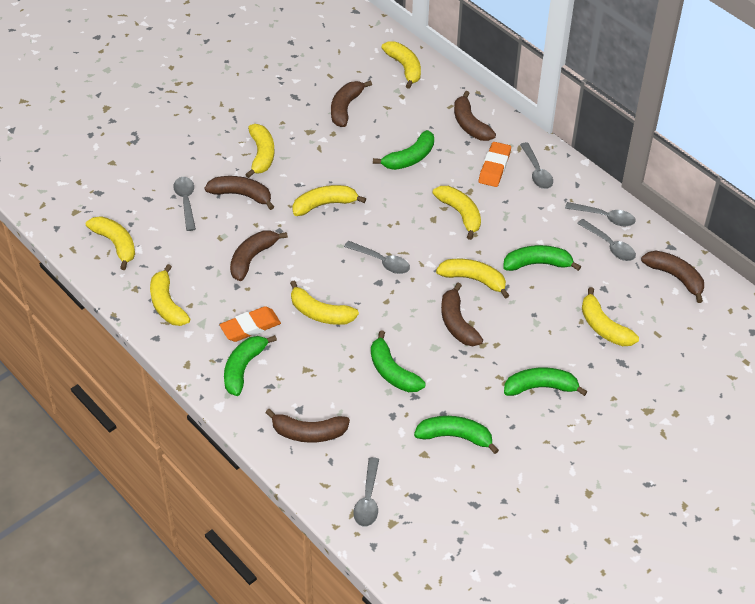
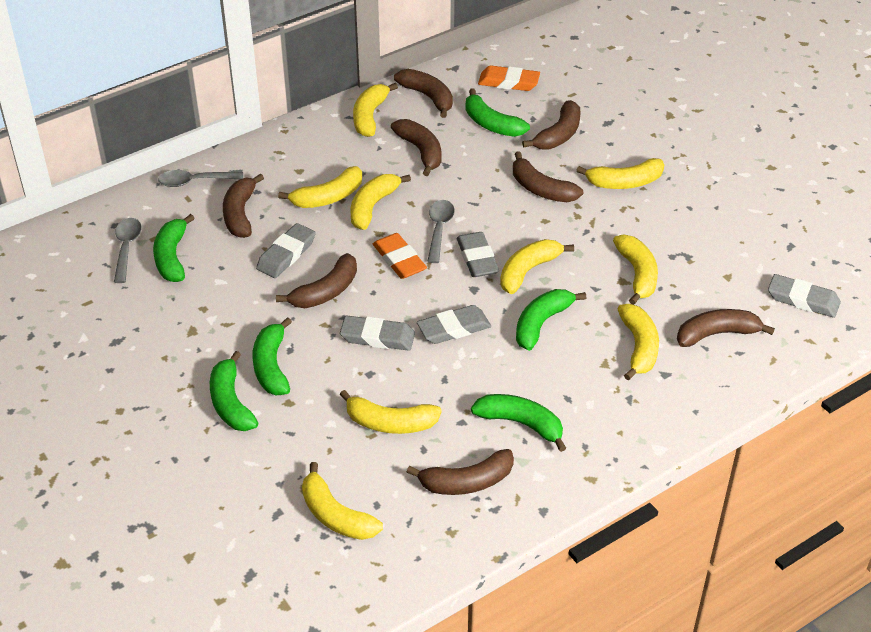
brown banana: 7 -> 8
grey eraser: 0 -> 5
grey spoon: 6 -> 3

